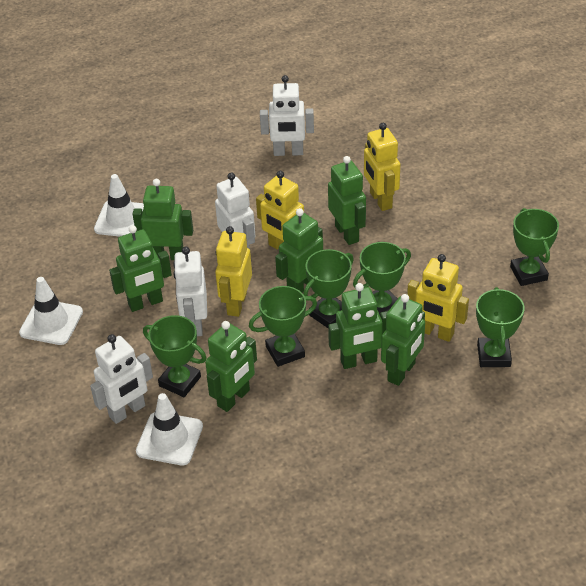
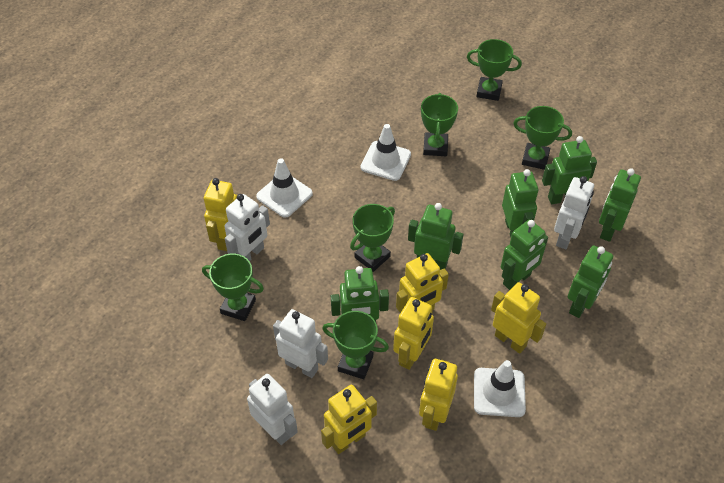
yellow robot: 4 -> 6

